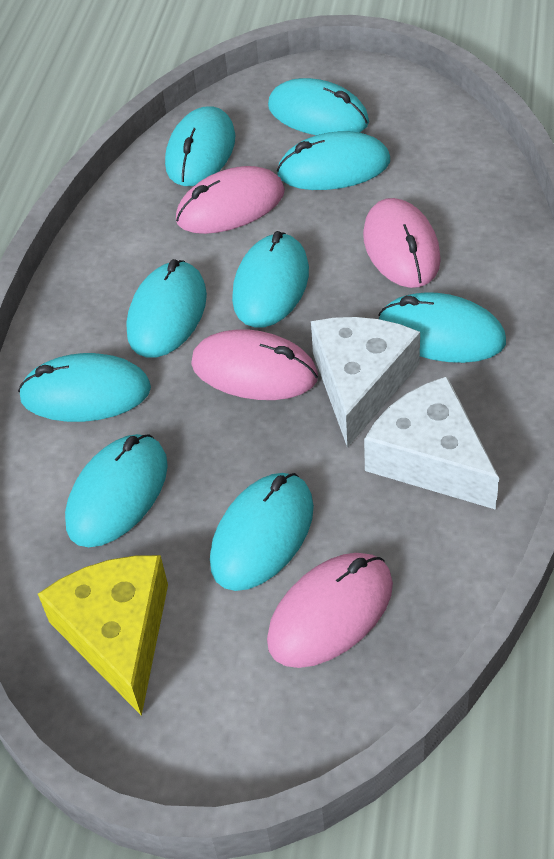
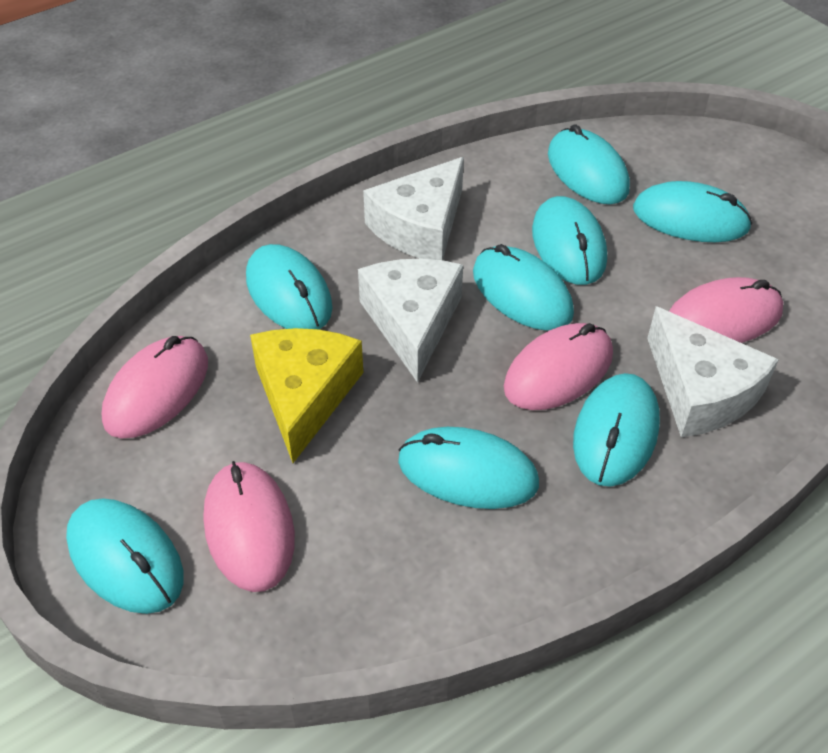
turquoise mouse: 9 -> 8
white cheese: 2 -> 3

